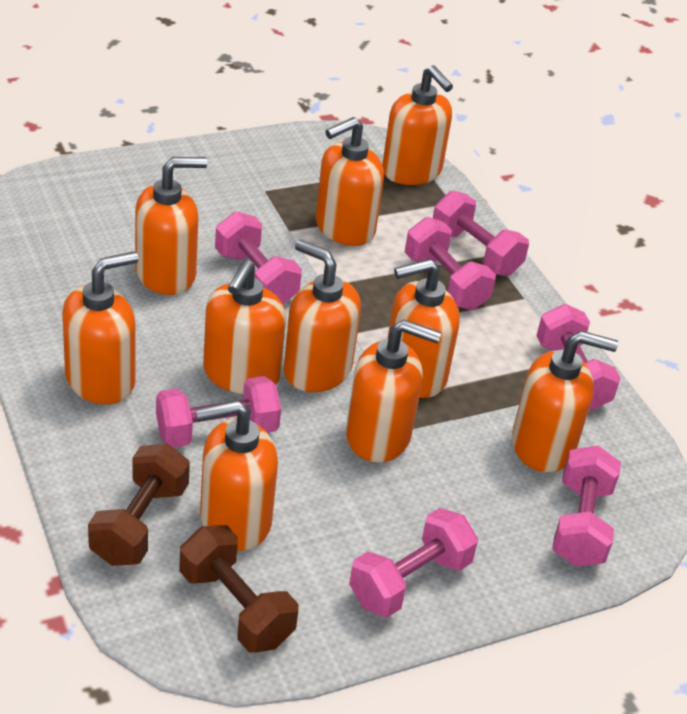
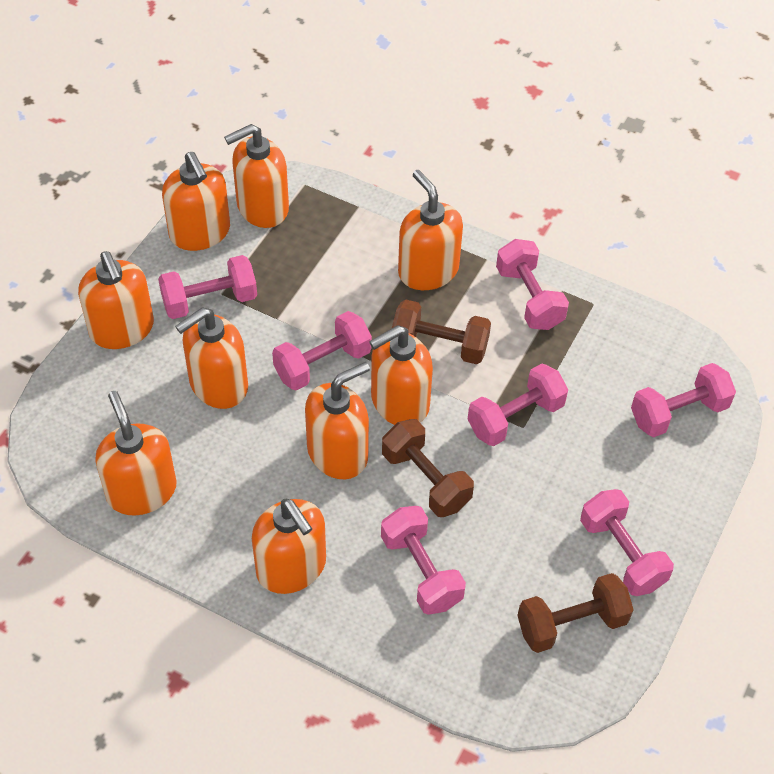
brown dumbbell: 2 -> 3
orange soap dispenser: 10 -> 9

